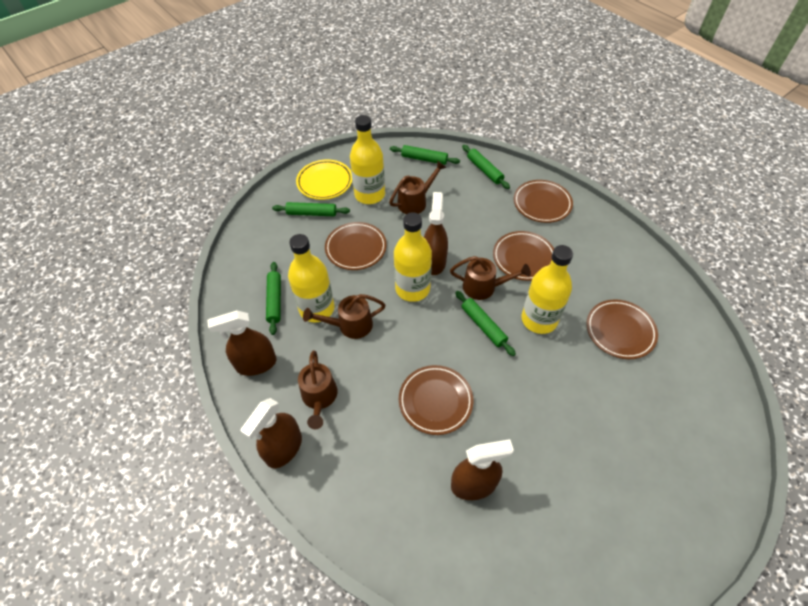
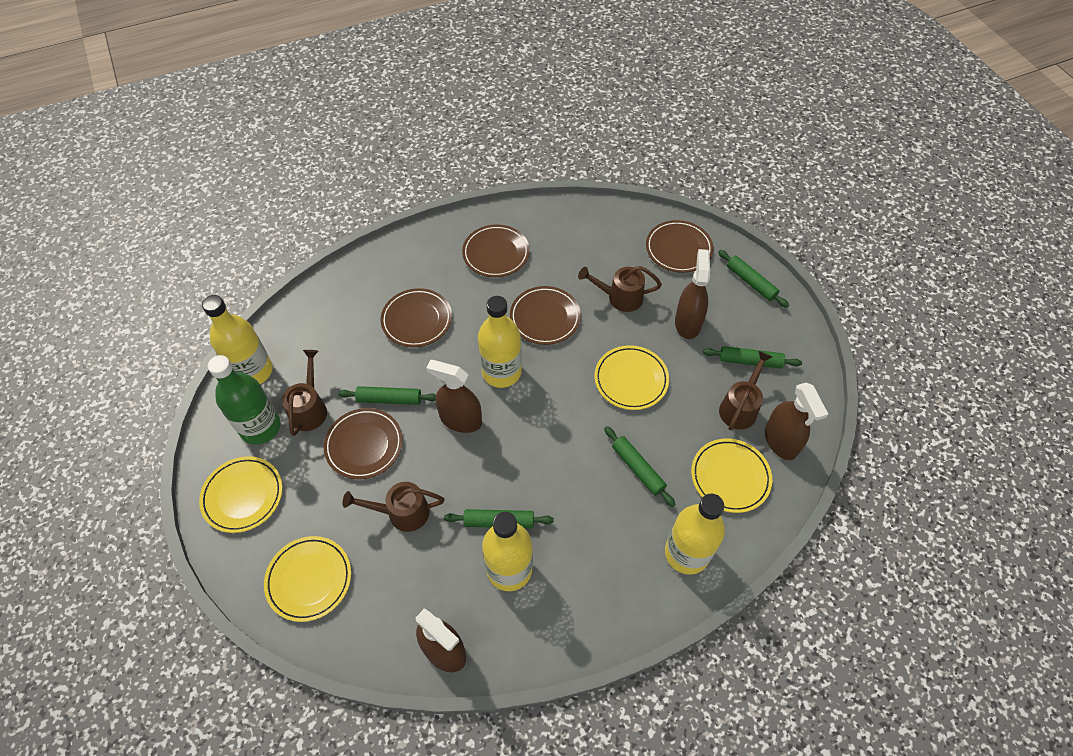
green bottle: 0 -> 1
yellow plate: 1 -> 4

